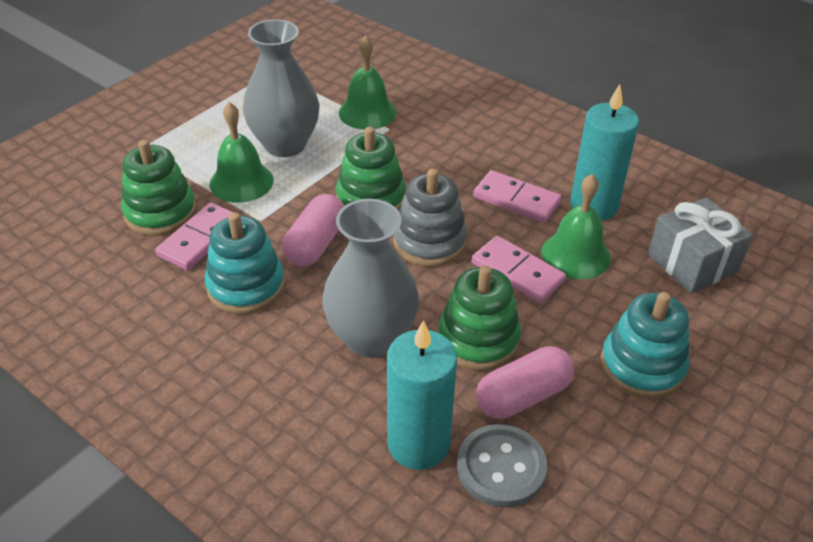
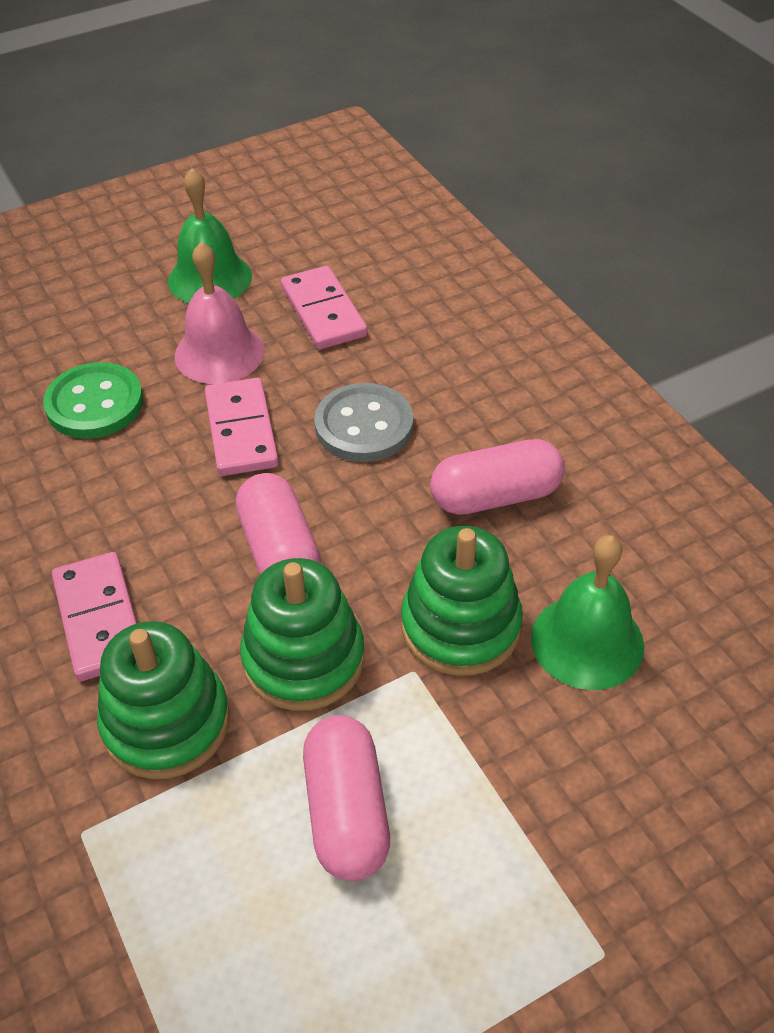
green bell: 3 -> 2
green button: 0 -> 1
grey gift: 1 -> 0
grey stacking toy: 1 -> 0
grey vase: 2 -> 0
pink bell: 0 -> 1
pink capsule: 2 -> 3
turquoise candle: 2 -> 0
turquoise stacking toy: 2 -> 0

